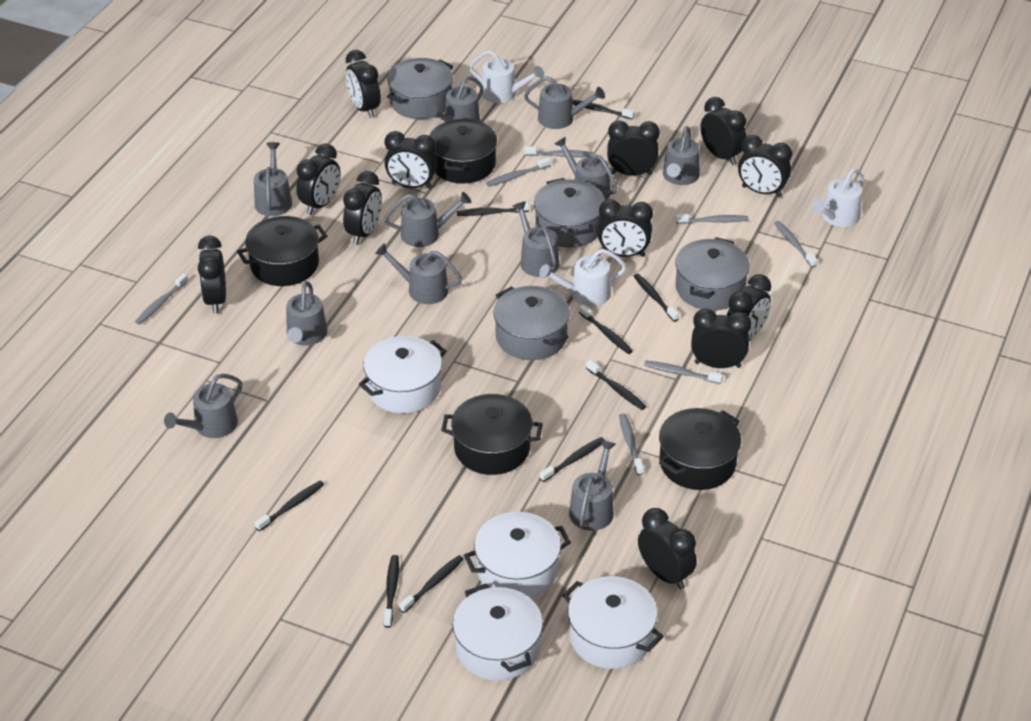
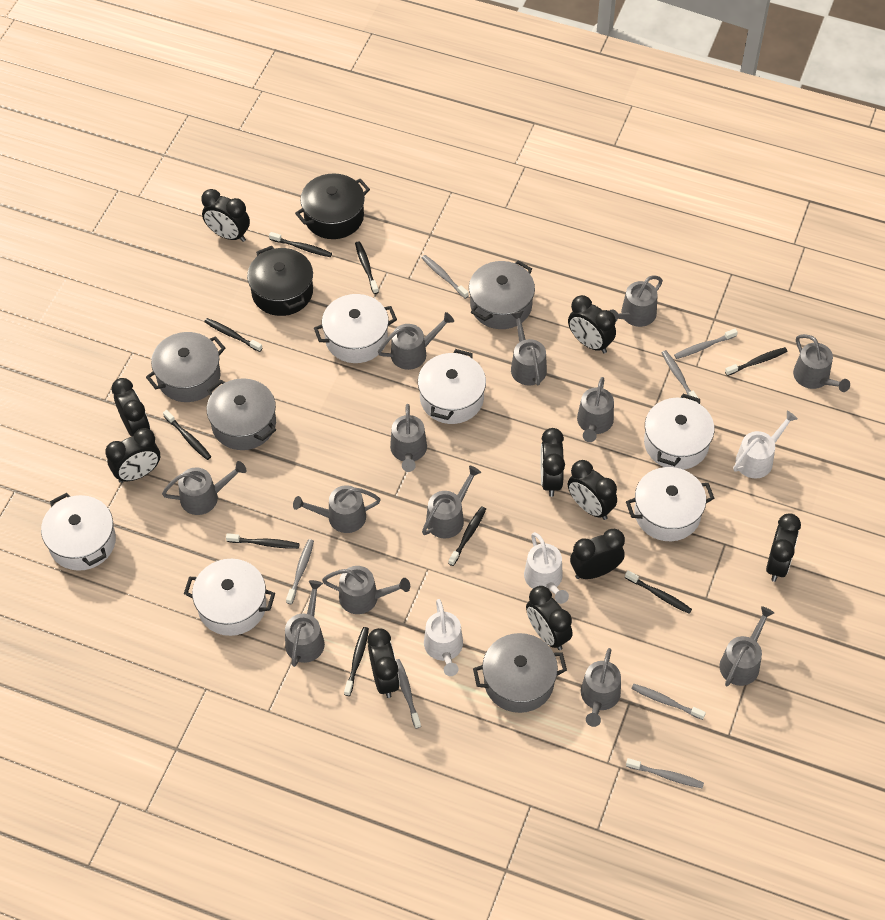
black clock: 12 -> 10
black pot: 4 -> 2
grey watering can: 11 -> 13
white pot: 4 -> 6

